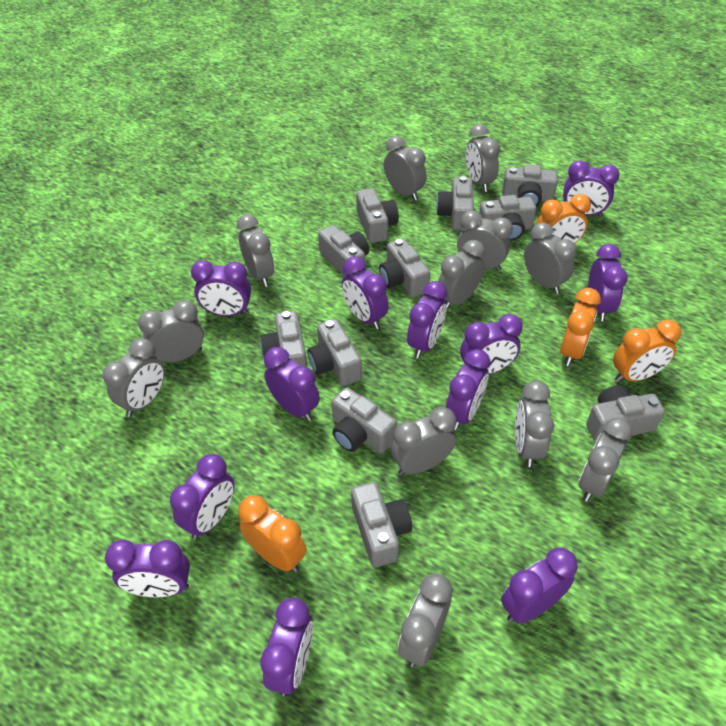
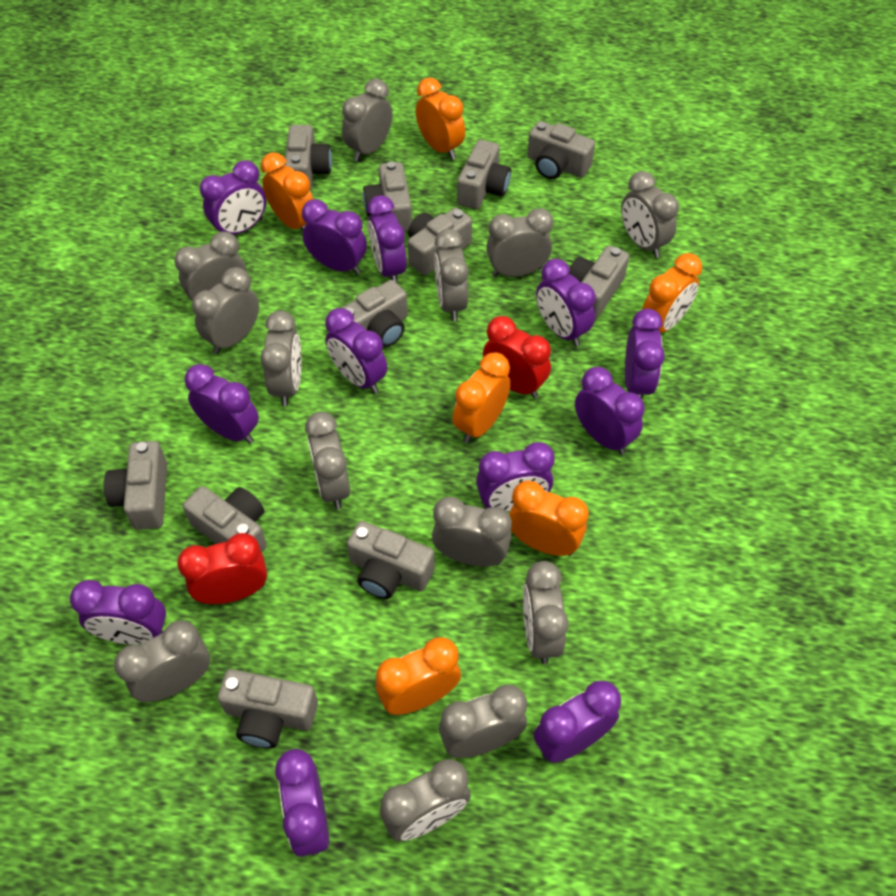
grey clock: 12 -> 13
orange clock: 4 -> 6
red clock: 0 -> 2

